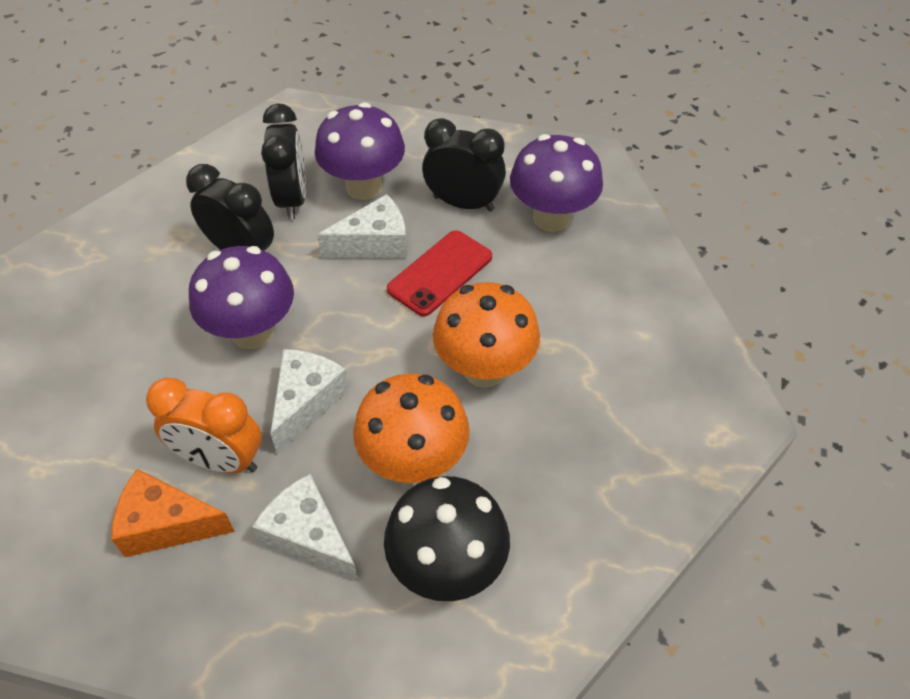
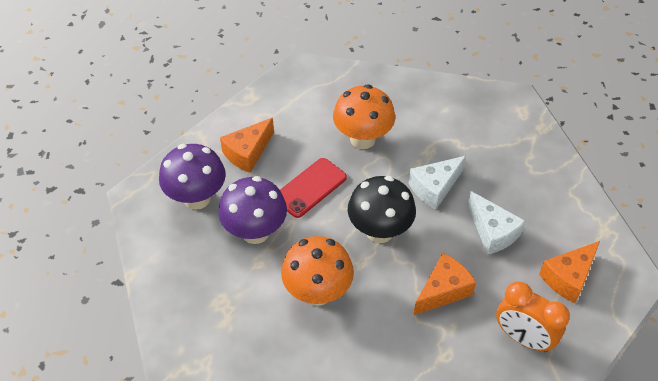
black clock: 3 -> 0
orange cheese: 1 -> 3
purple mushroom: 3 -> 2
white cheese: 3 -> 2

